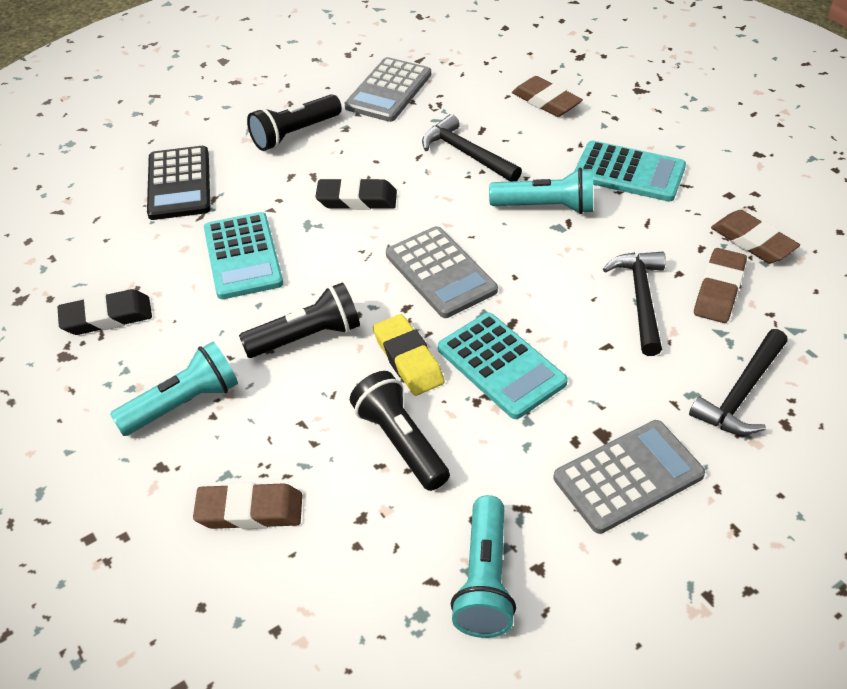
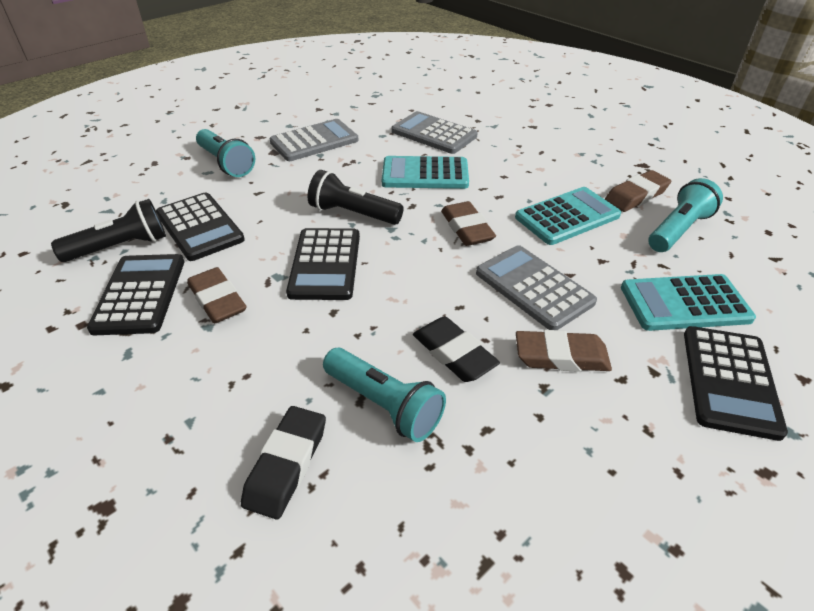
black calculator: 1 -> 4
black flashlight: 3 -> 2
black hammer: 3 -> 0
yellow eraser: 1 -> 0

